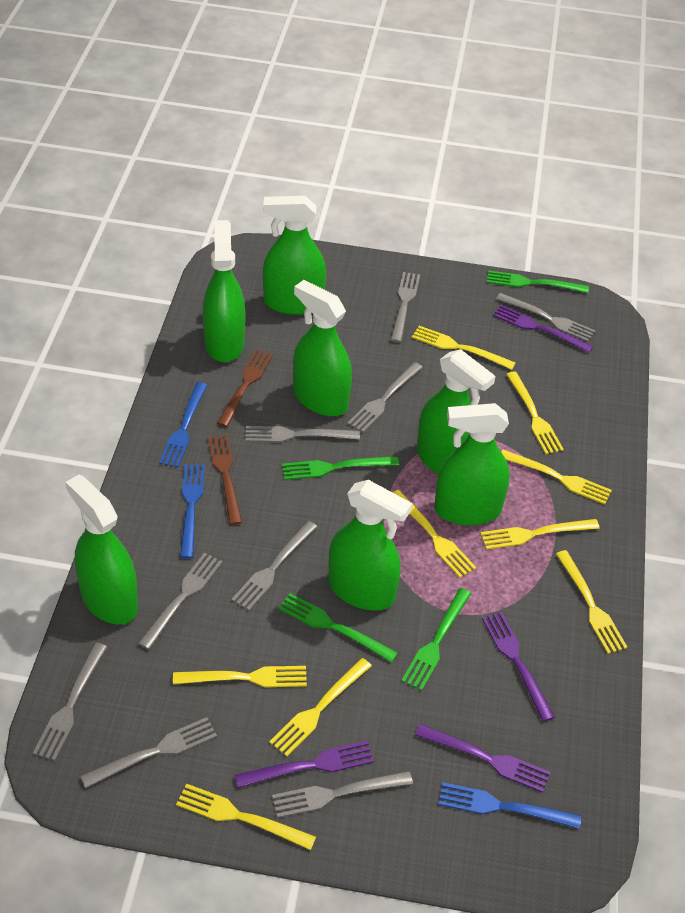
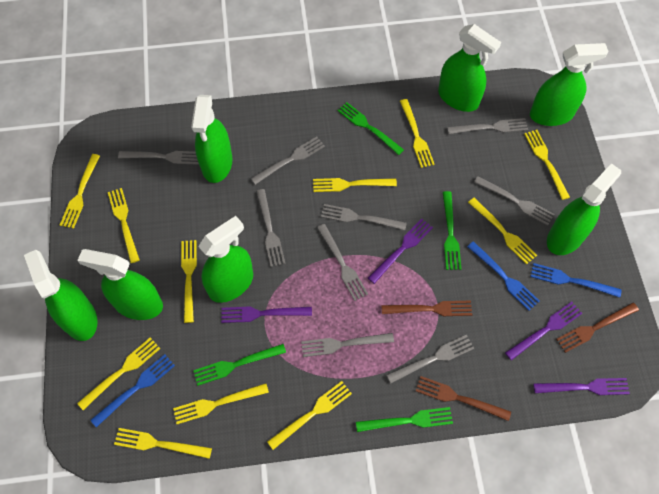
brown fork: 2 -> 3
yellow fork: 9 -> 11

